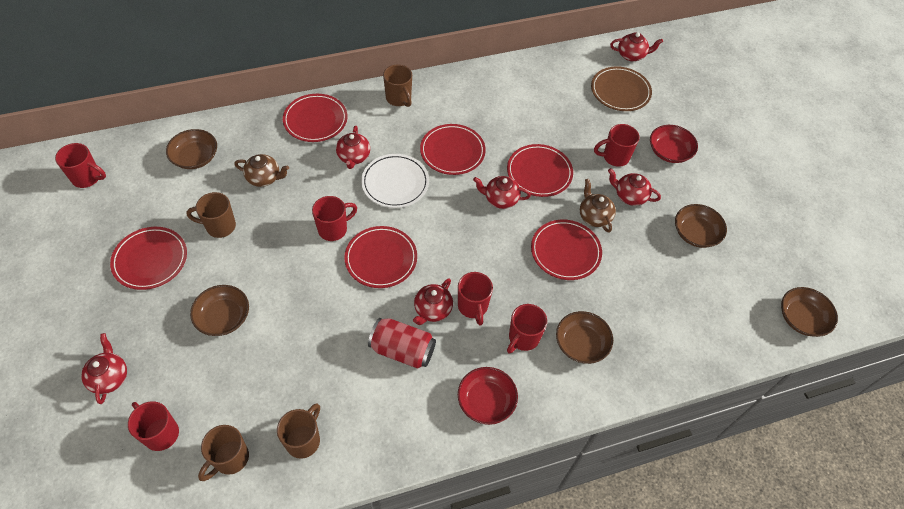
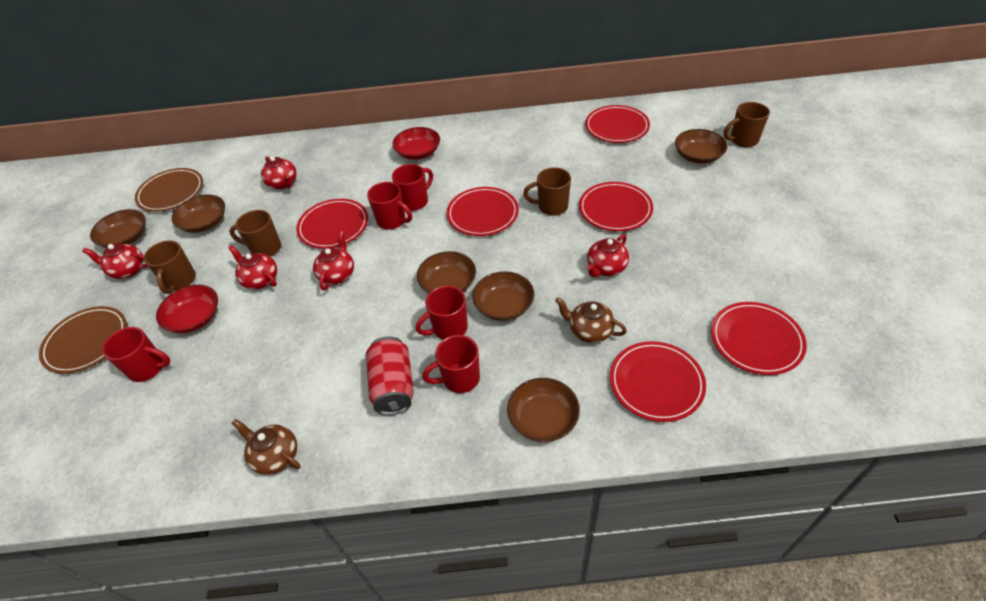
brown bowl: 5 -> 6
brown plate: 1 -> 2
red mug: 6 -> 5
red teapot: 6 -> 5
white plate: 1 -> 0

